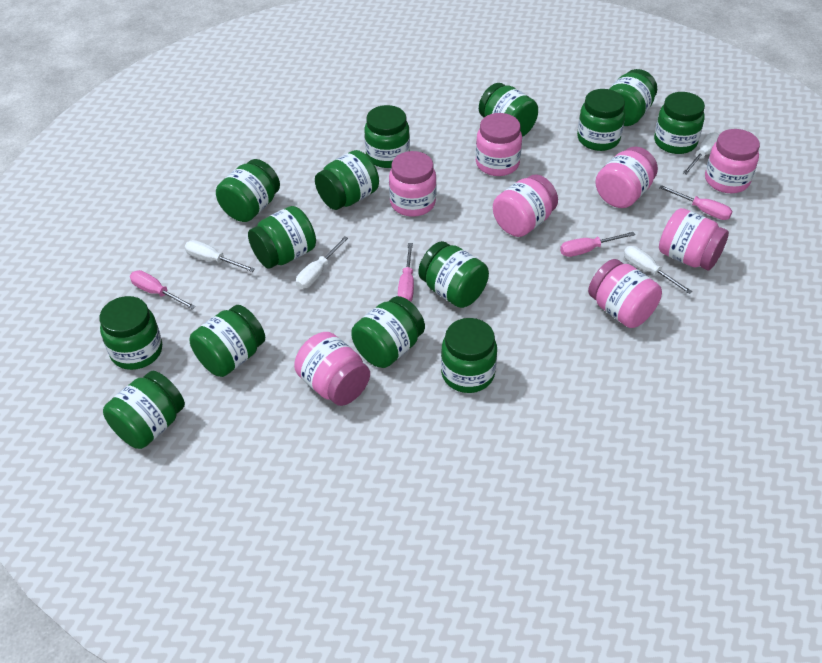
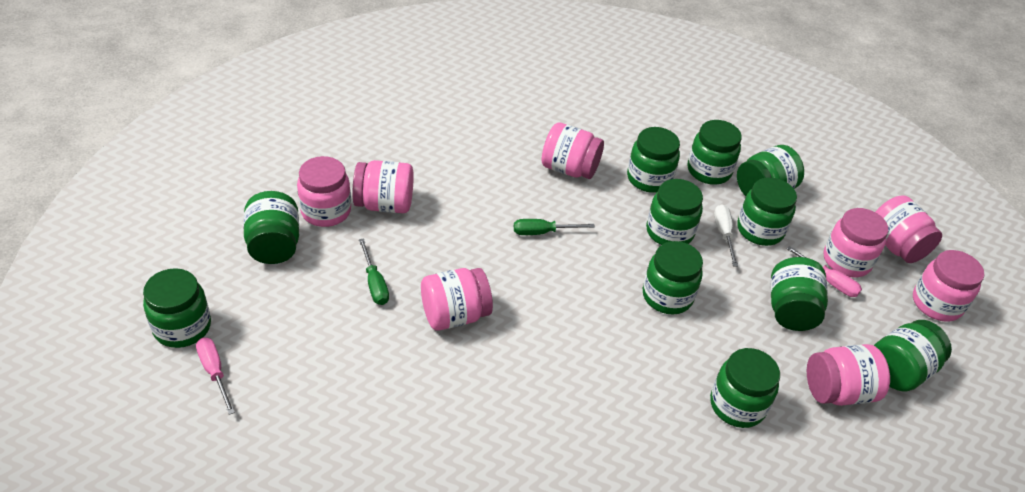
green jar: 14 -> 11
green screwdriver: 0 -> 2
pink screwdriver: 4 -> 2
white screwdriver: 4 -> 1

